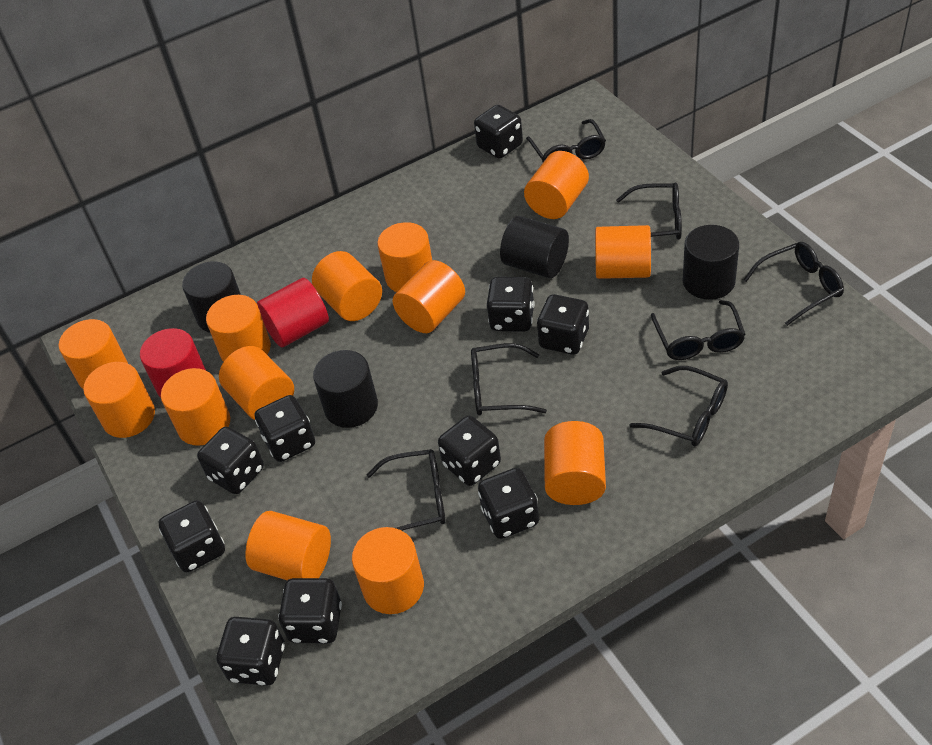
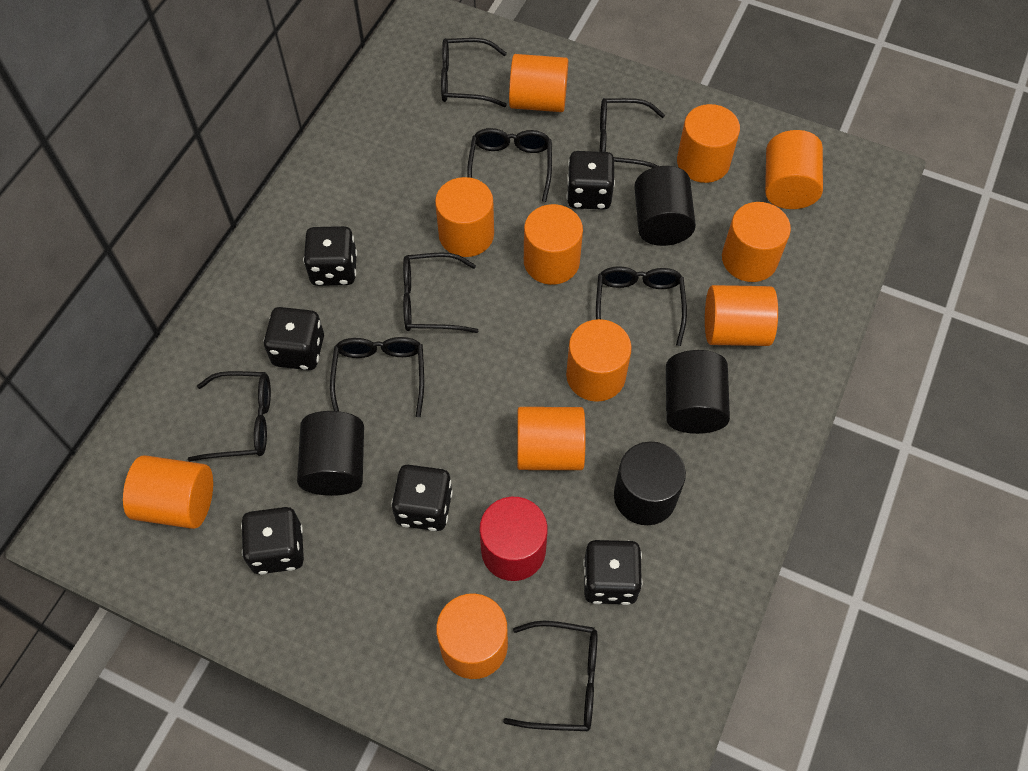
black dice: 10 -> 6
black glasses: 7 -> 8
orange cylinder: 13 -> 11
red cylinder: 2 -> 1

